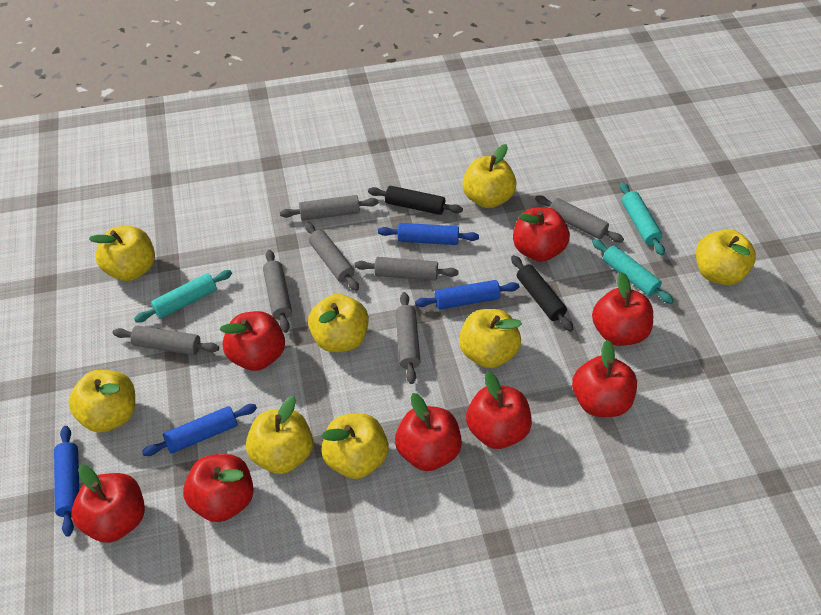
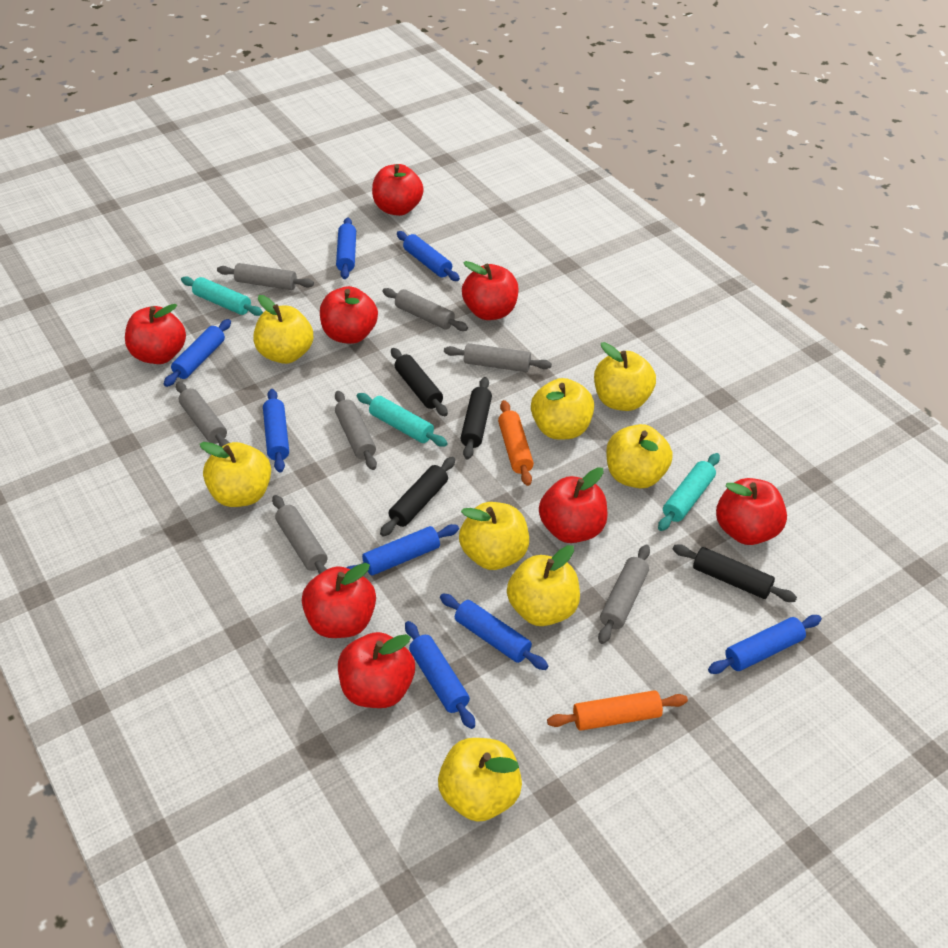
black rolling pin: 2 -> 4
blue rolling pin: 4 -> 8
orange rolling pin: 0 -> 2

